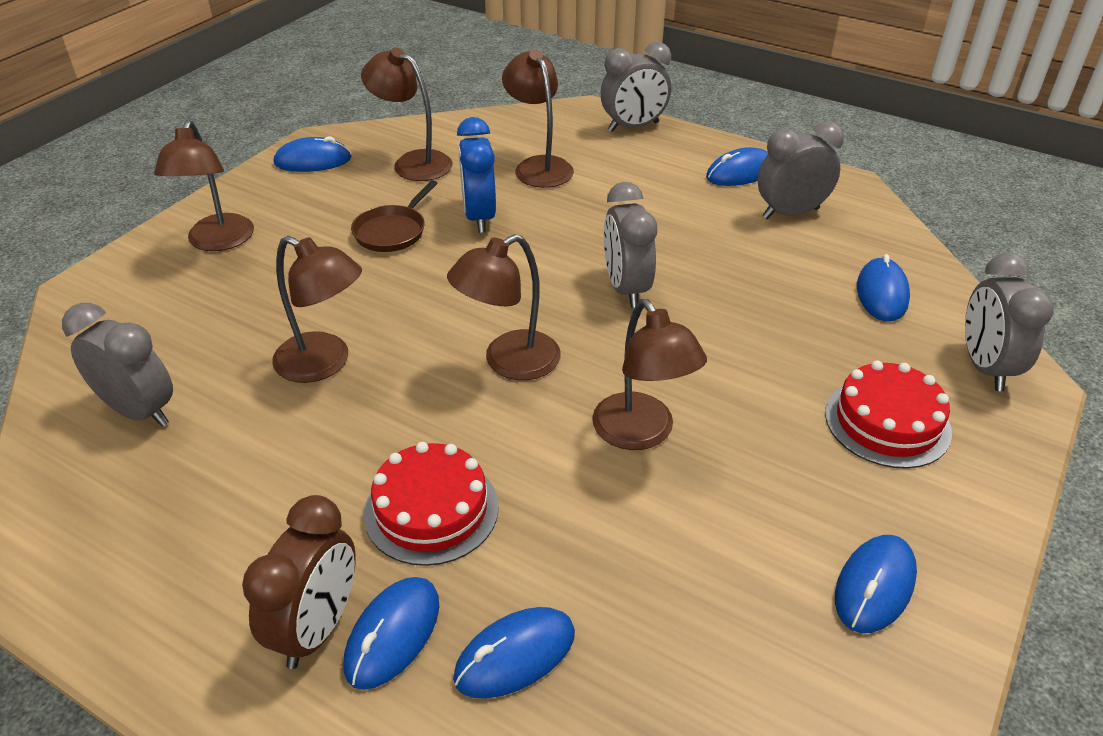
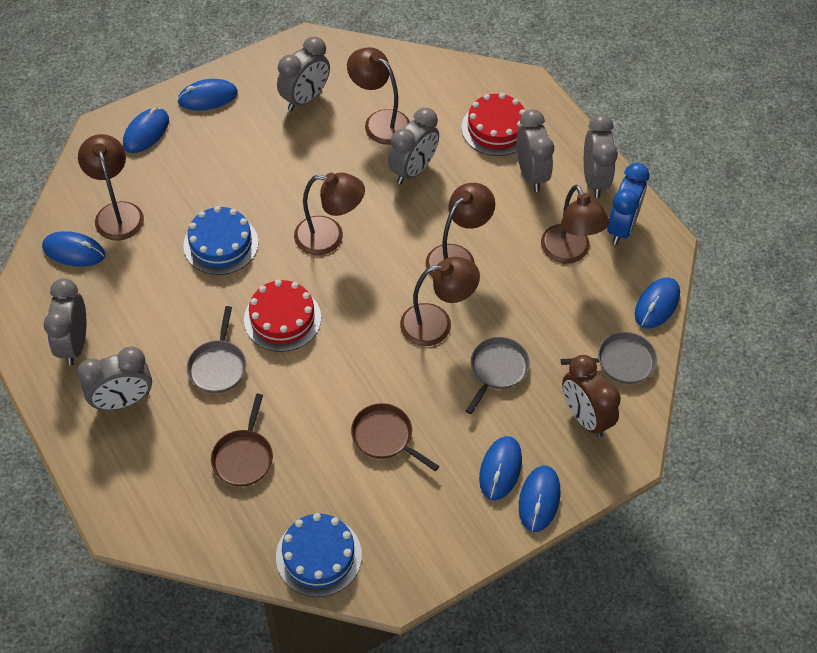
blue cake: 0 -> 2
brown pan: 1 -> 2
grey clock: 5 -> 6
grey pan: 0 -> 3

